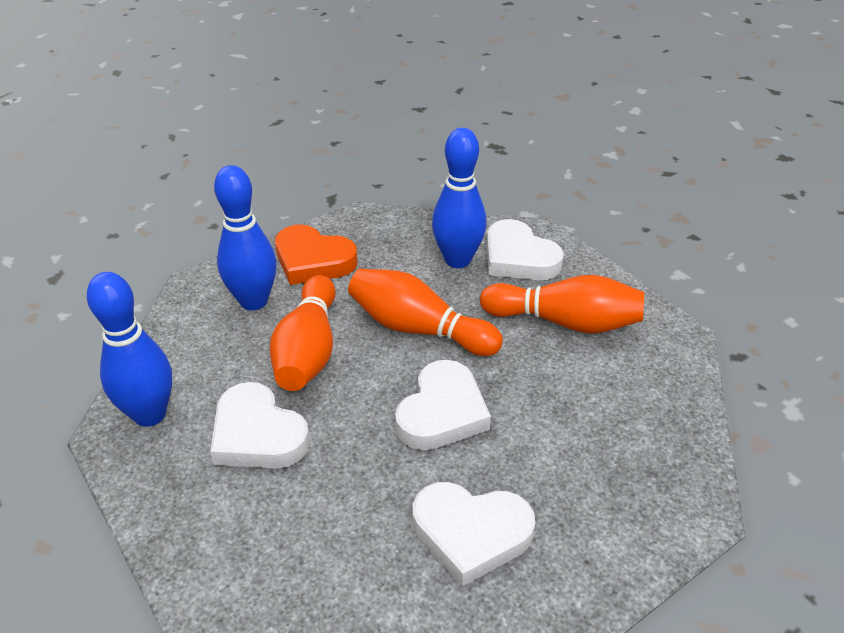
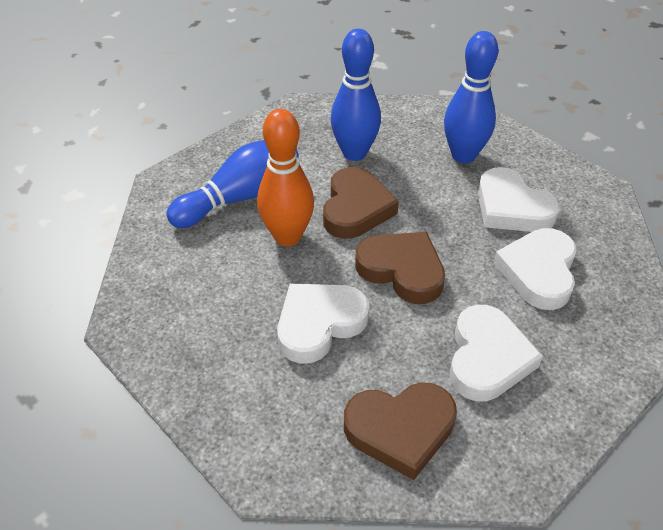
brown heart: 0 -> 3
orange bowling pin: 3 -> 1
orange heart: 1 -> 0

